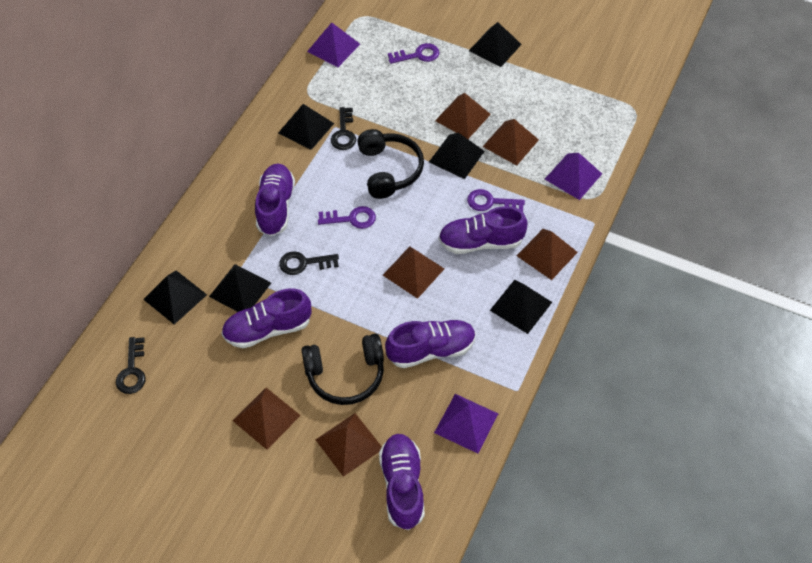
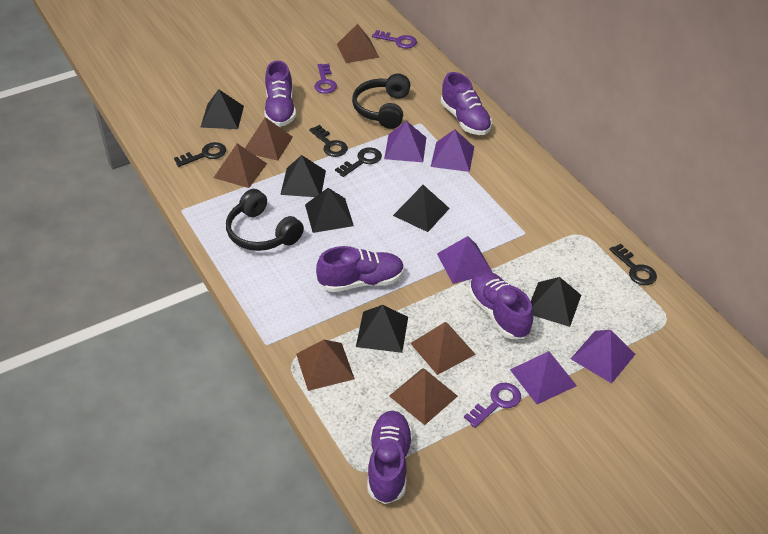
black key: 3 -> 4
purple pyramid: 3 -> 5

